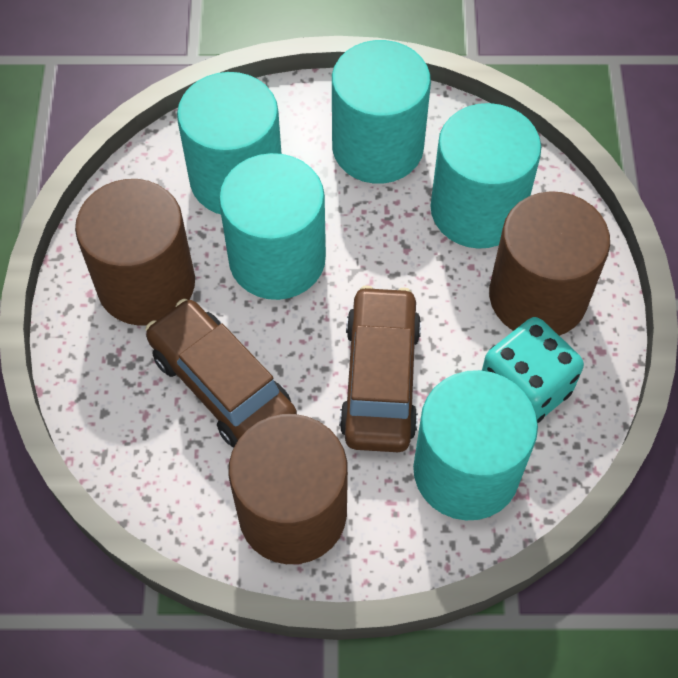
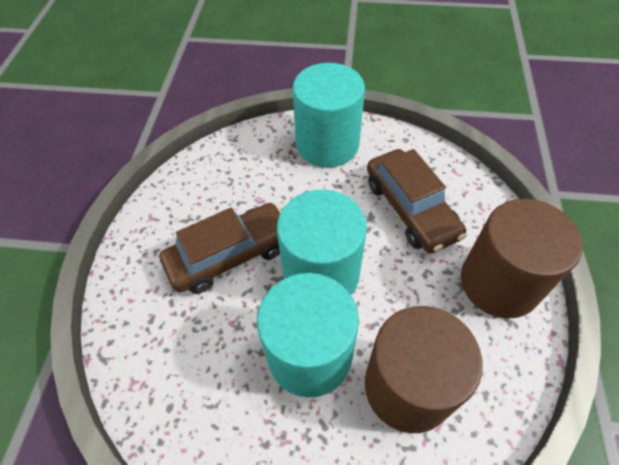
brown cylinder: 3 -> 2
turquoise cylinder: 5 -> 3
turquoise dice: 1 -> 0

